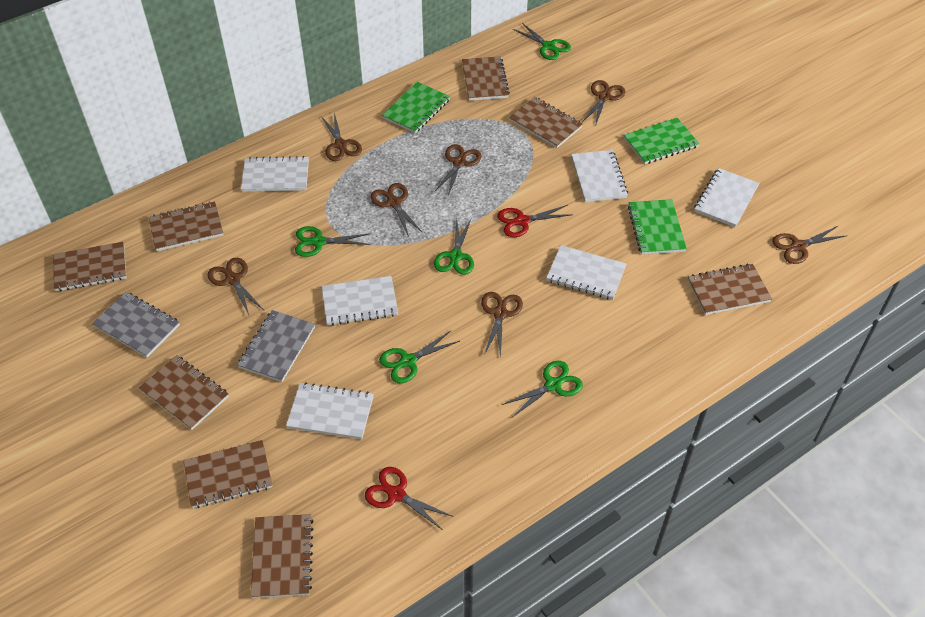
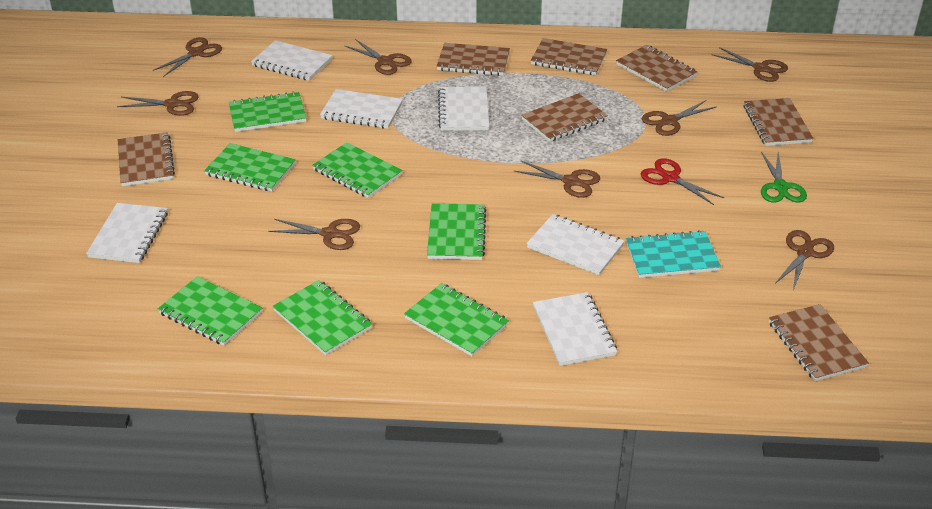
brown notebook: 8 -> 7
brown scissors: 7 -> 8
green notebook: 3 -> 7
green scissors: 5 -> 1
grey notebook: 2 -> 0
red scissors: 2 -> 1
turquoise notebook: 0 -> 1

